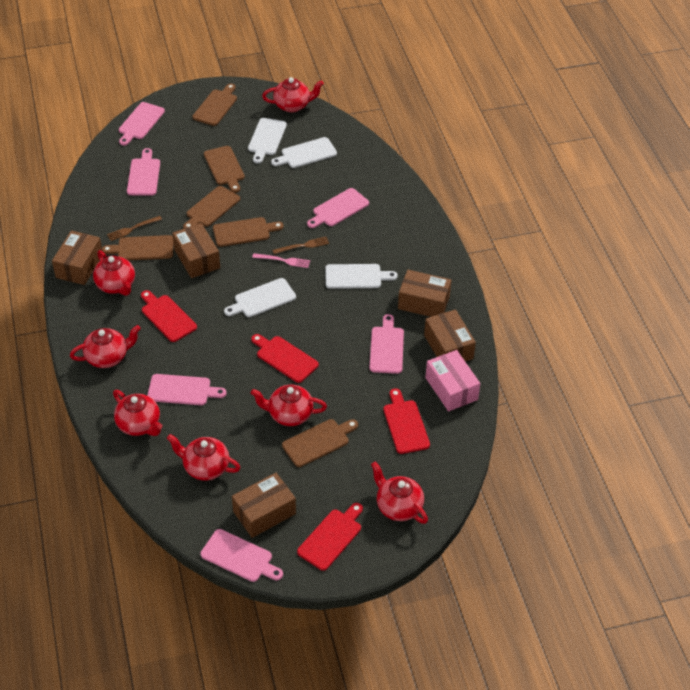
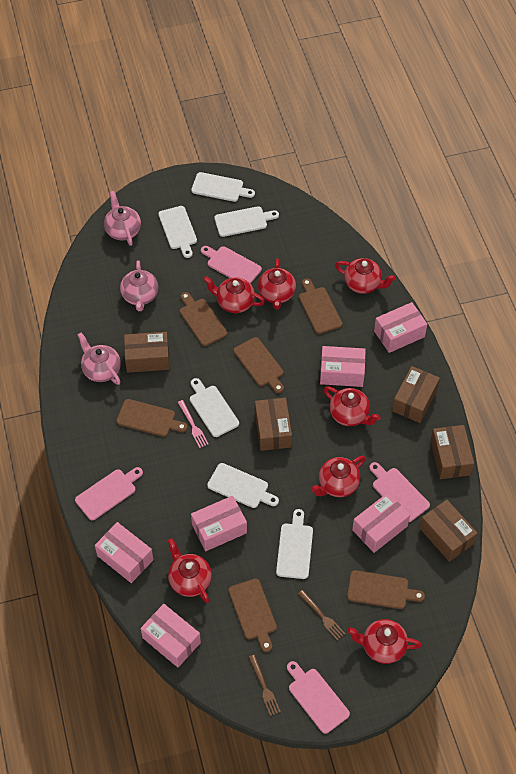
pink box: 1 -> 6
pink cutting board: 6 -> 4
pink teapot: 0 -> 3
red cutting board: 4 -> 0
white cutting board: 4 -> 6

